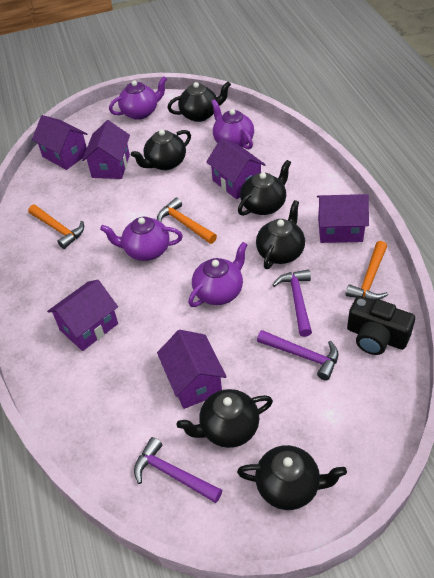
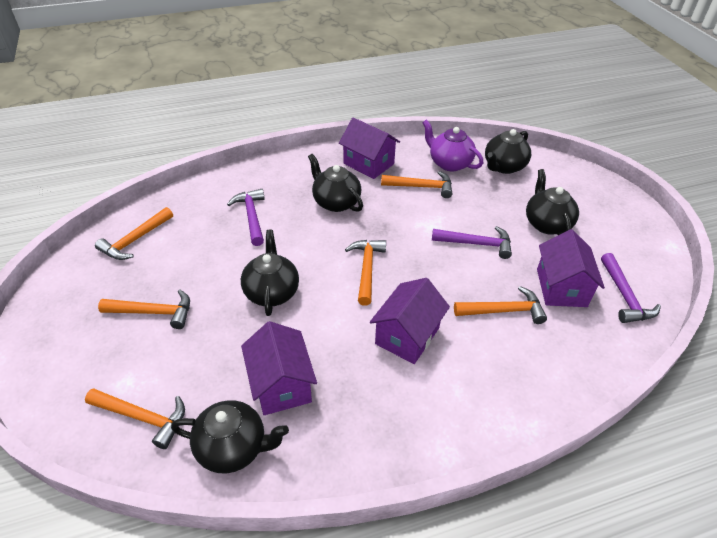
black camera: 1 -> 0
black teapot: 6 -> 5
orange hammer: 3 -> 6
purple house: 6 -> 4
purple teapot: 4 -> 1

